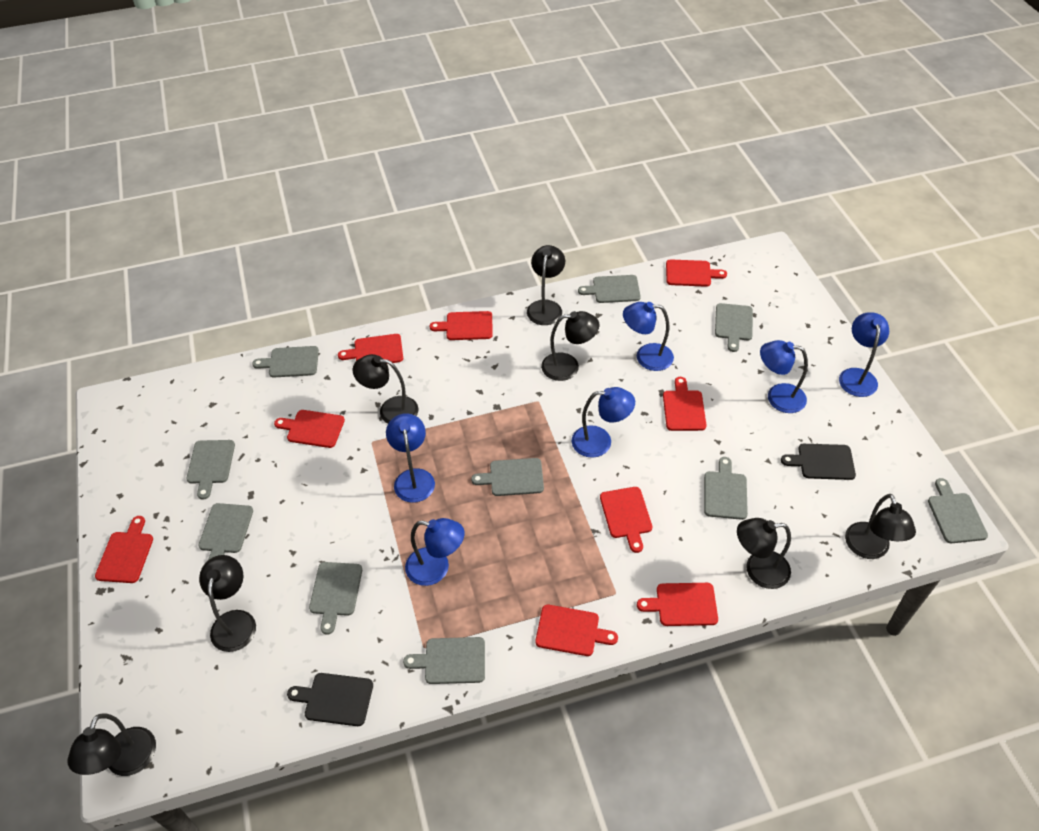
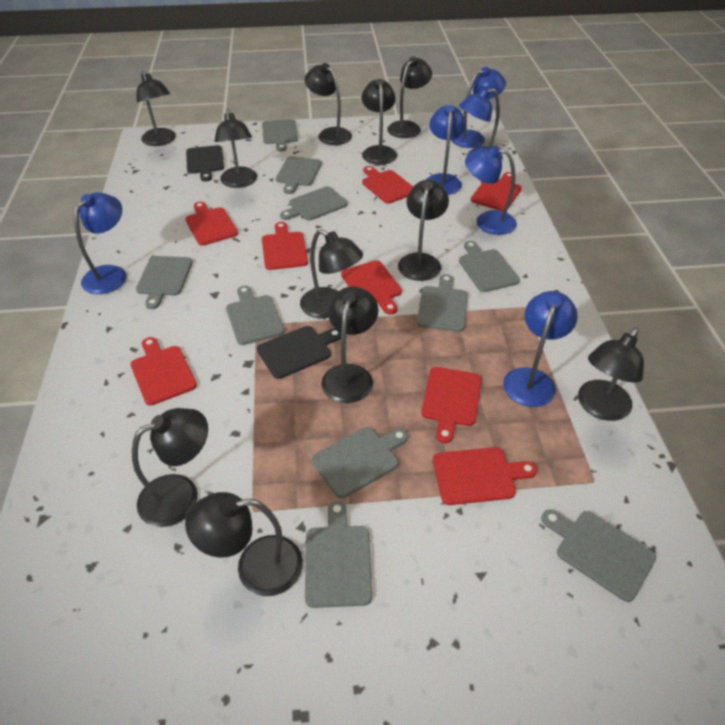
black lamp: 7 -> 11
red cutting board: 9 -> 8

